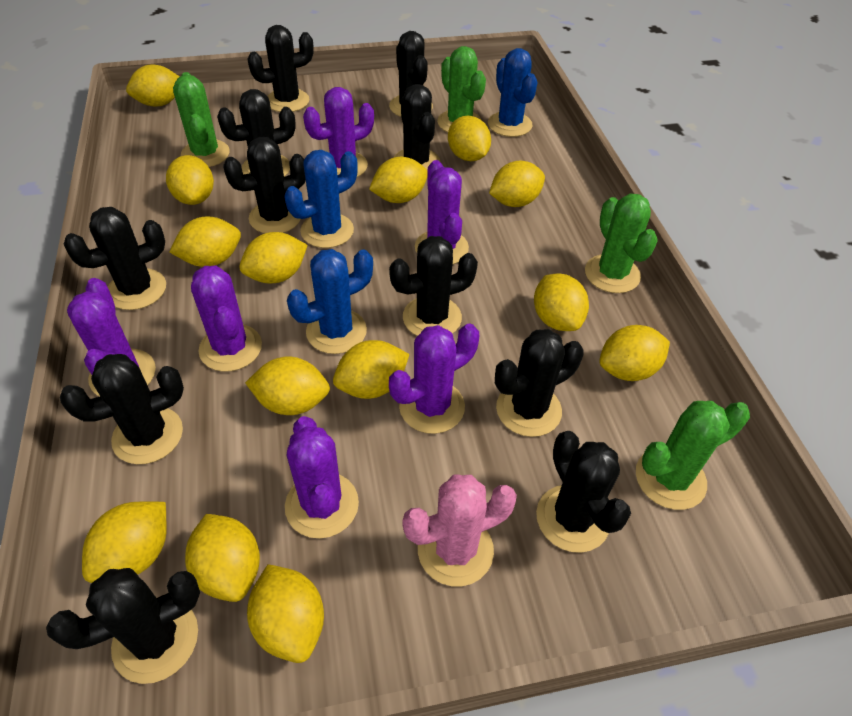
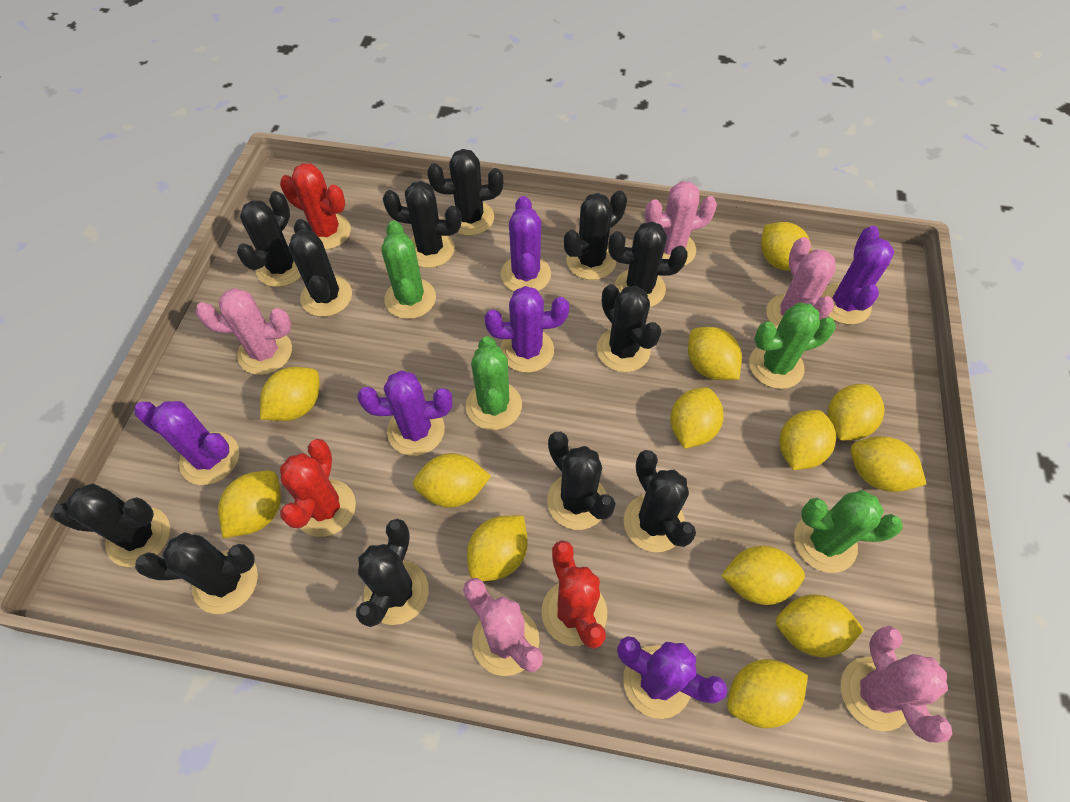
black cactus: 11 -> 12
blue cactus: 3 -> 0
pink cactus: 1 -> 5
red cactus: 0 -> 3
yellow lemon: 14 -> 13

